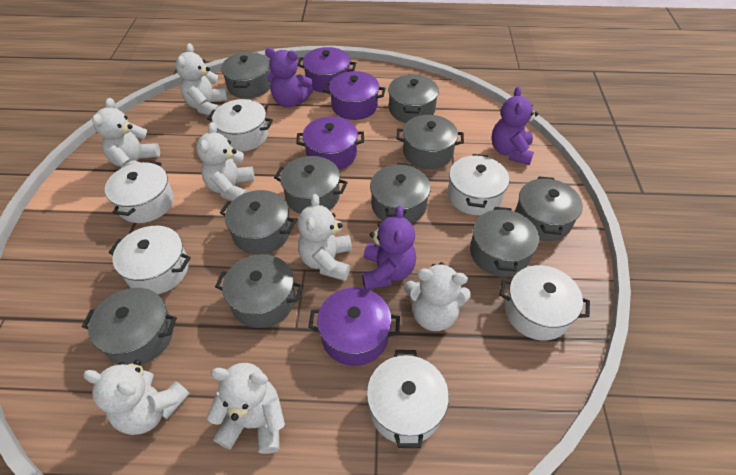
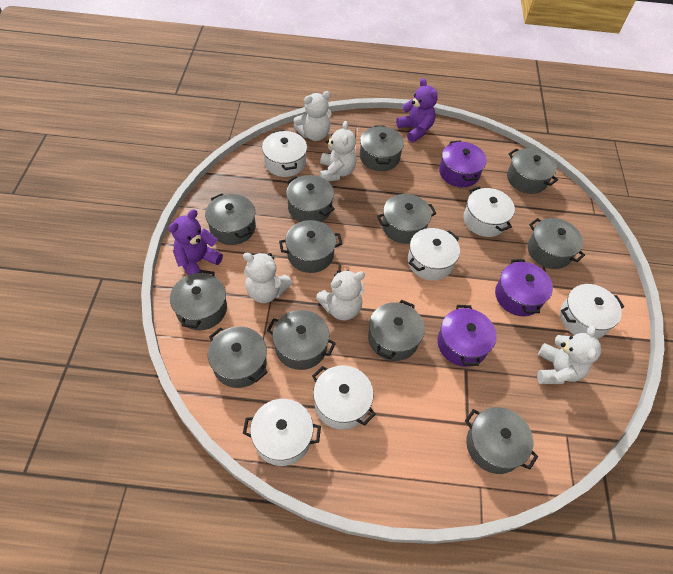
grey pot: 10 -> 12
purple pot: 4 -> 3
purple teddy bear: 3 -> 2
white teddy bear: 7 -> 5

